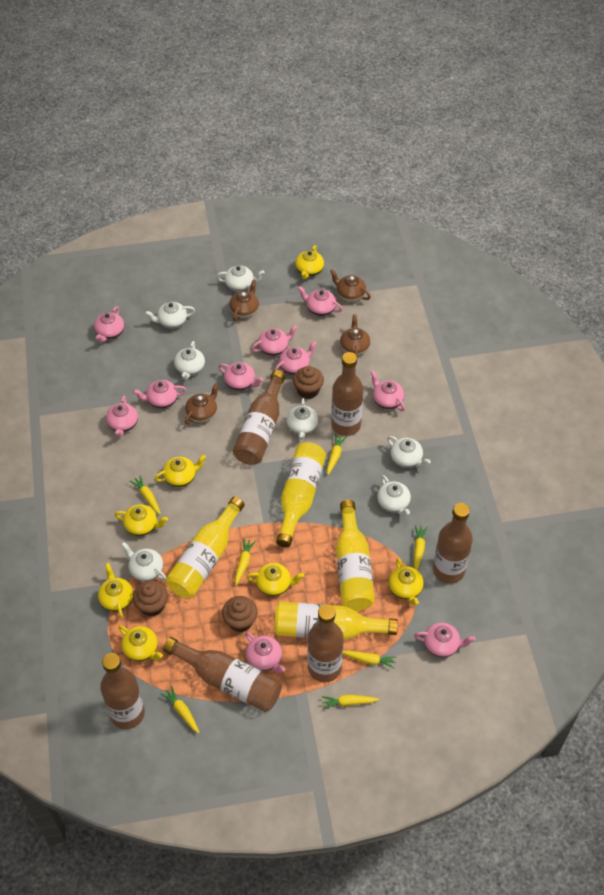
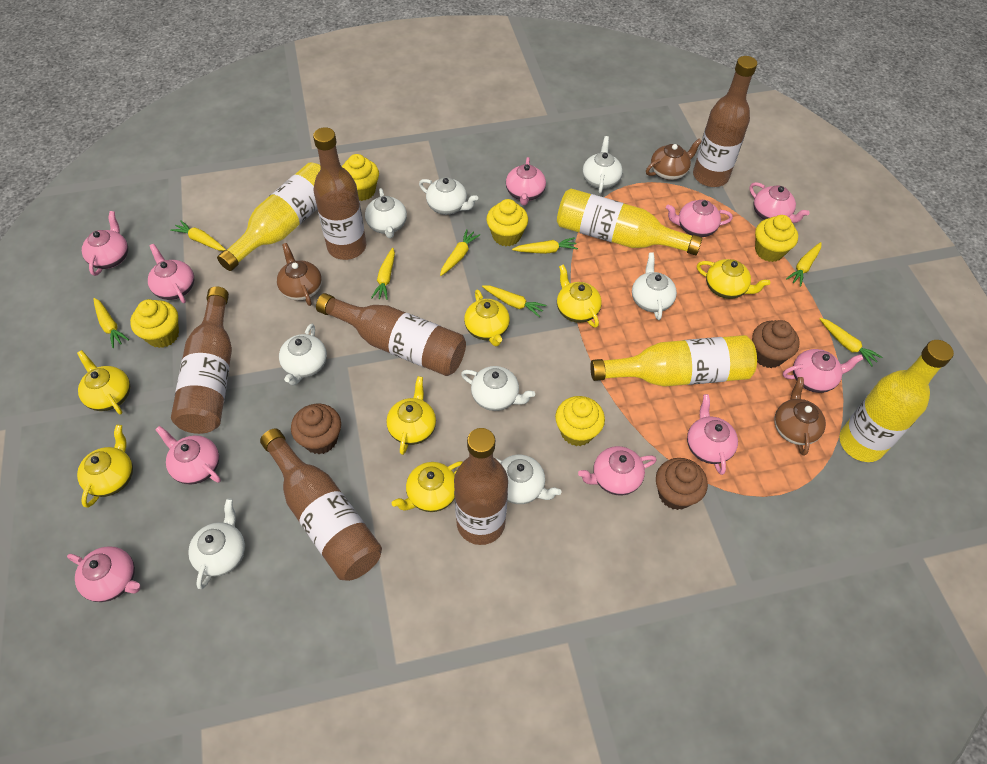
brown teapot: 4 -> 3
white teapot: 7 -> 8
yellow carrot: 7 -> 8
yellow cupcake: 0 -> 5

